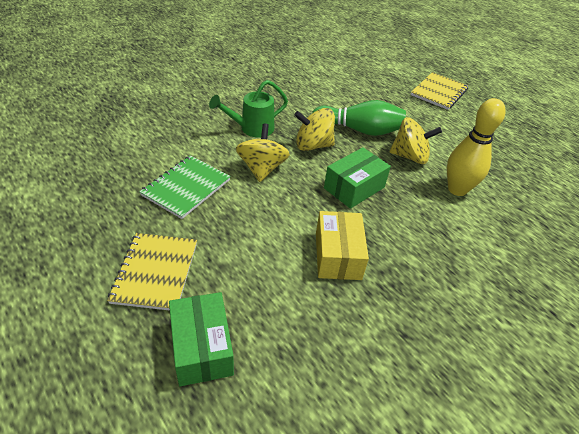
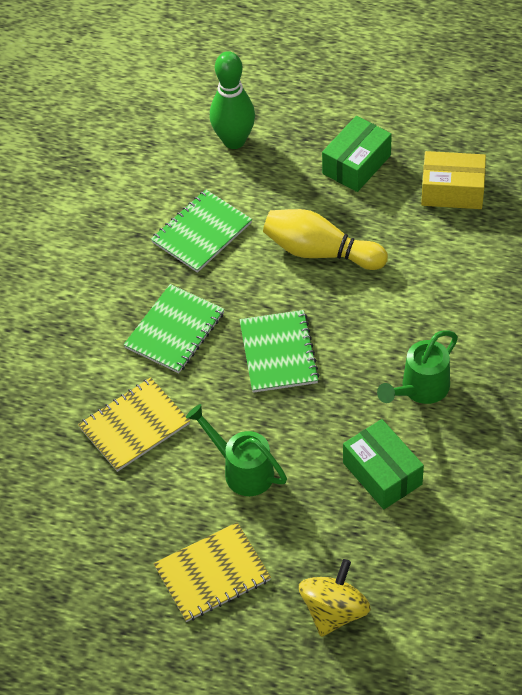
green notebook: 1 -> 3
green watering can: 1 -> 2
yellow spinning top: 3 -> 1

